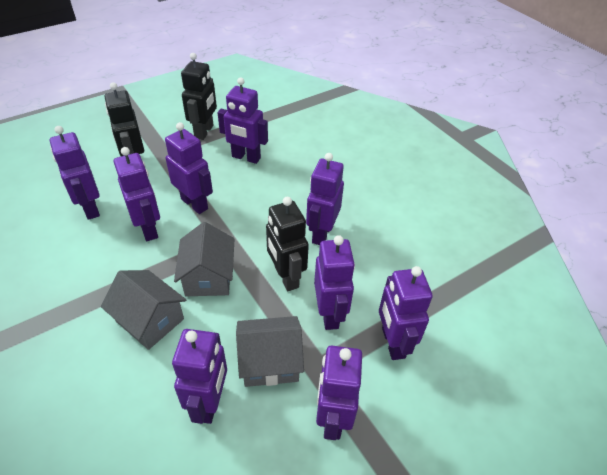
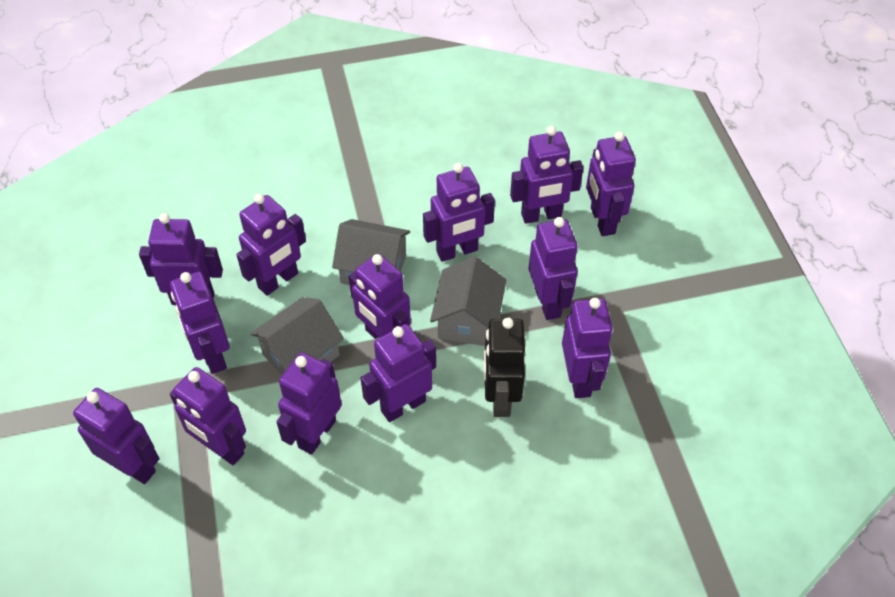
black robot: 3 -> 1
purple robot: 9 -> 13

